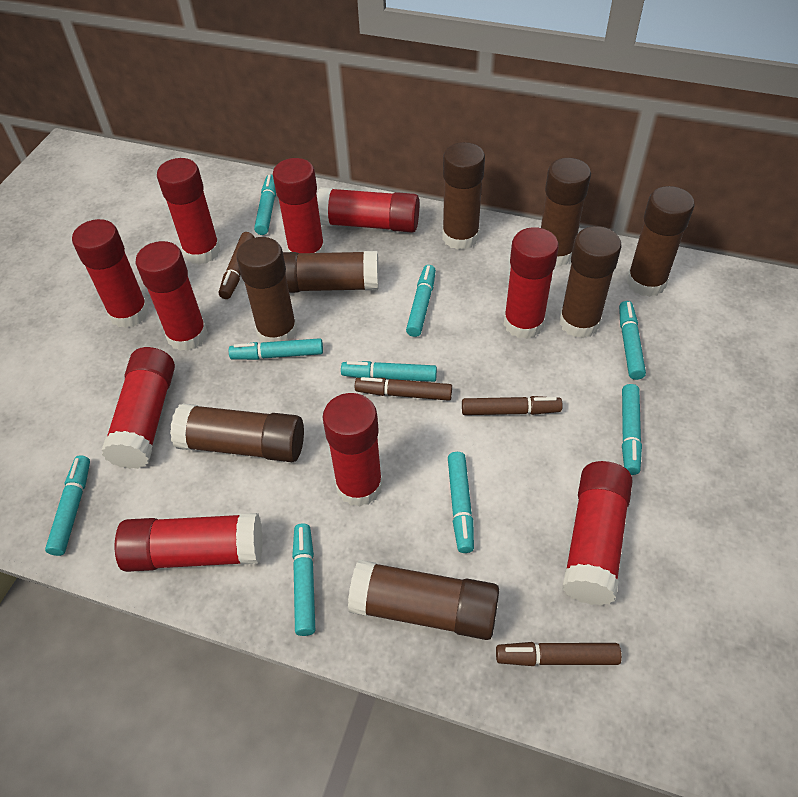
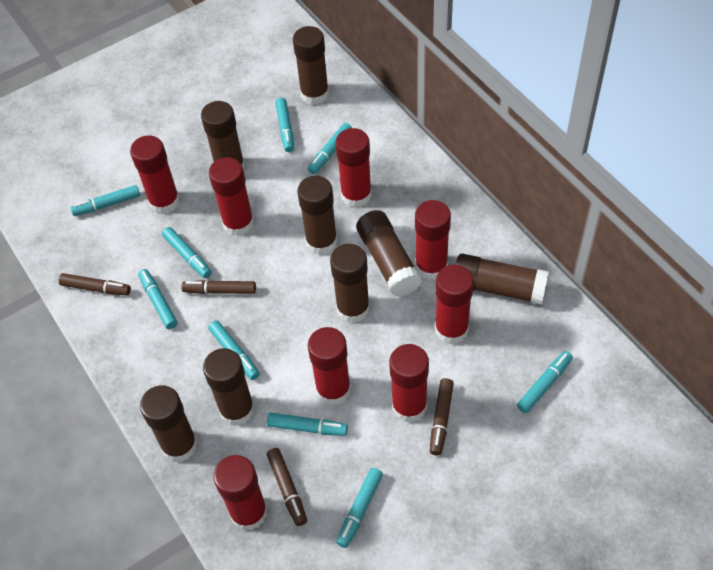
red glue stick: 10 -> 8

